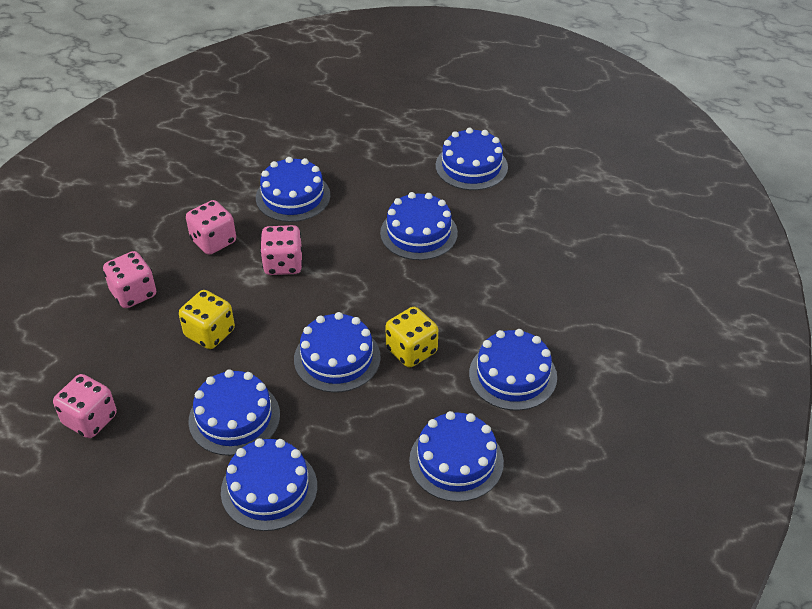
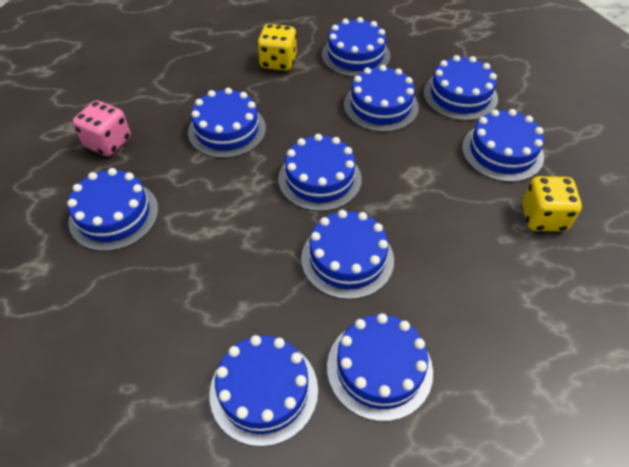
blue cake: 8 -> 10
pink dice: 4 -> 1

